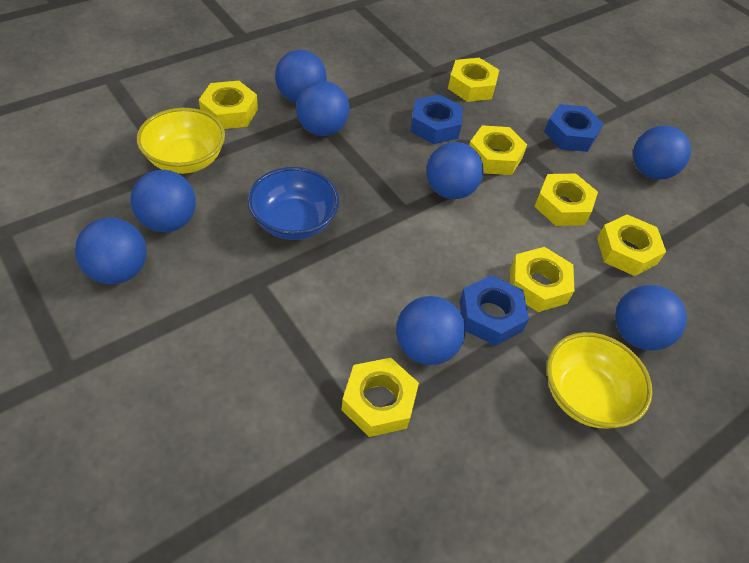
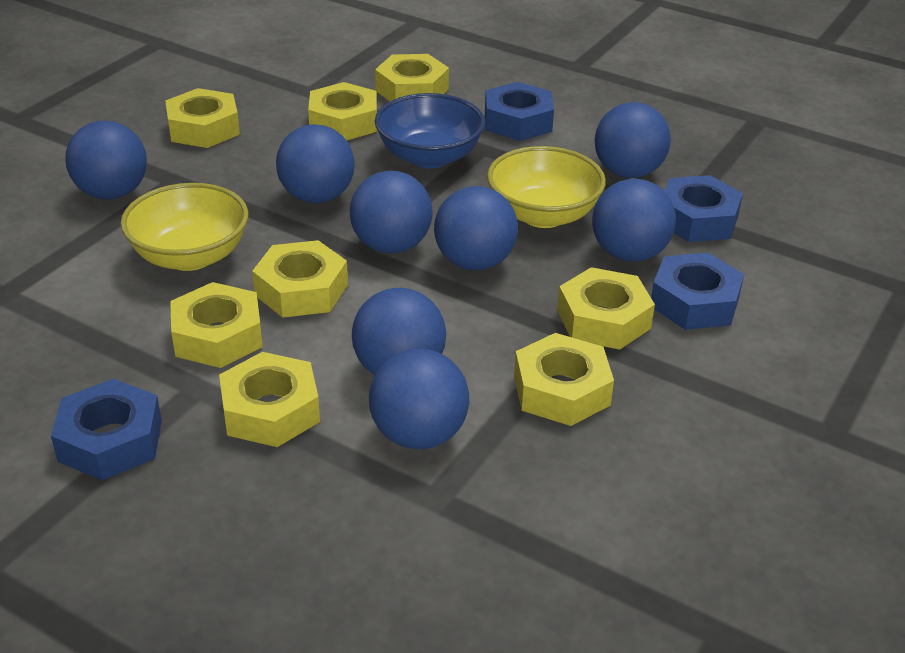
blue nut: 3 -> 4
yellow nut: 7 -> 8

